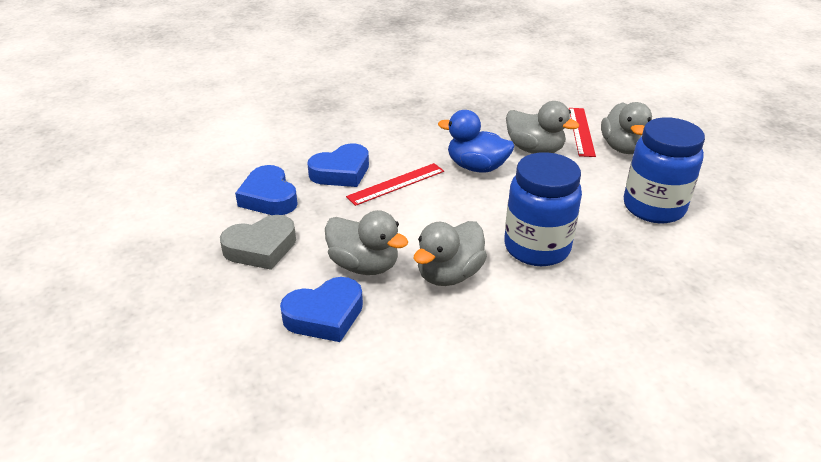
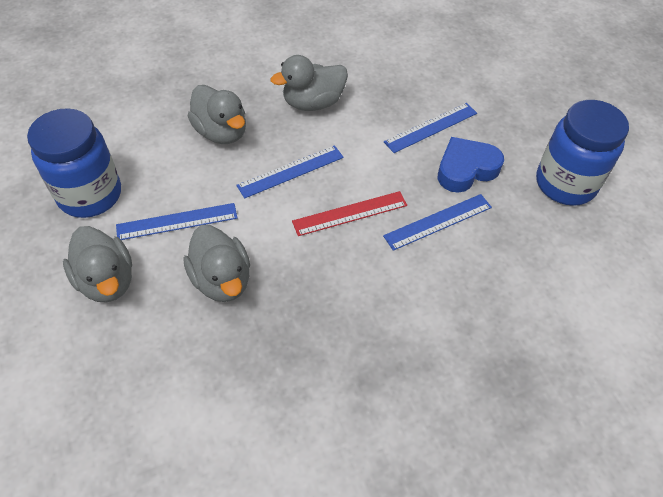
blue duck: 1 -> 0
blue heart: 3 -> 1
blue ruler: 0 -> 4
grey heart: 1 -> 0
red ruler: 2 -> 1

